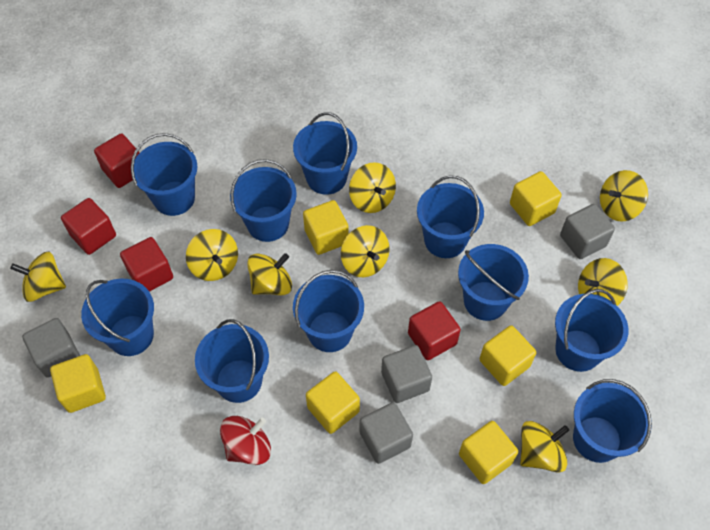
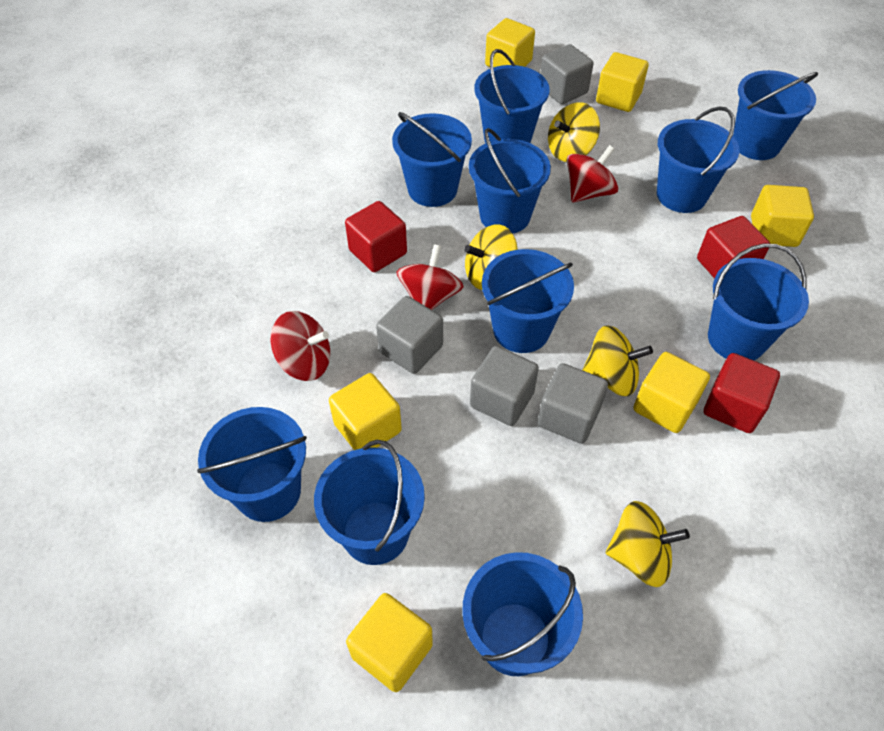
red cube: 4 -> 3
red spinning top: 1 -> 3
yellow spinning top: 8 -> 4

